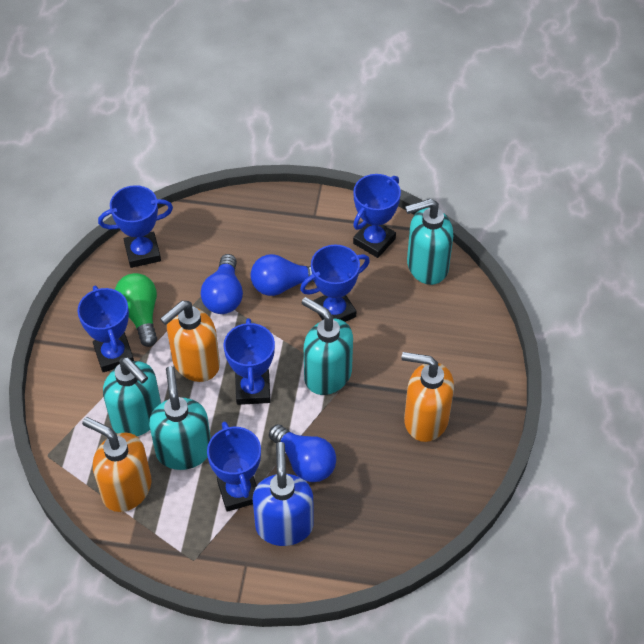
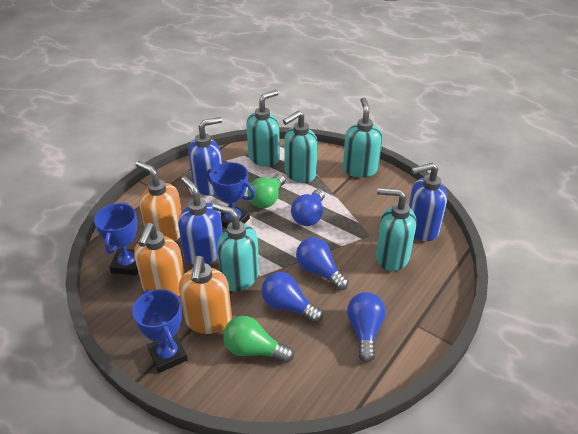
blue light bulb: 3 -> 4
blue soap dispenser: 1 -> 3
blue trophy: 6 -> 3
green light bulb: 1 -> 2
turquoise soap dispenser: 4 -> 5

